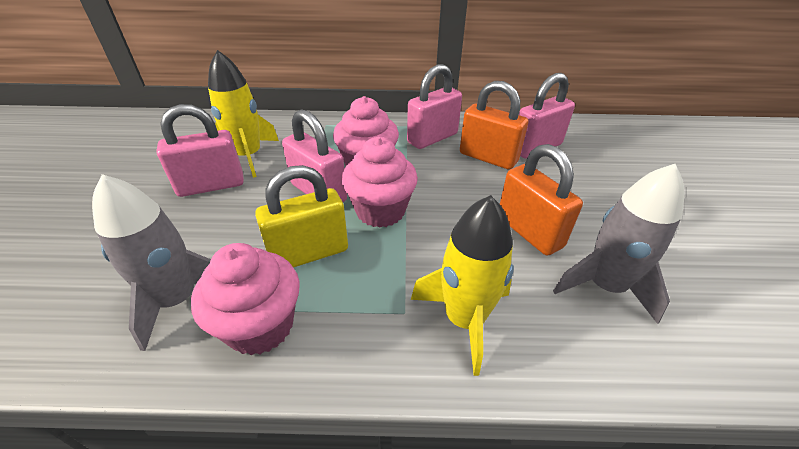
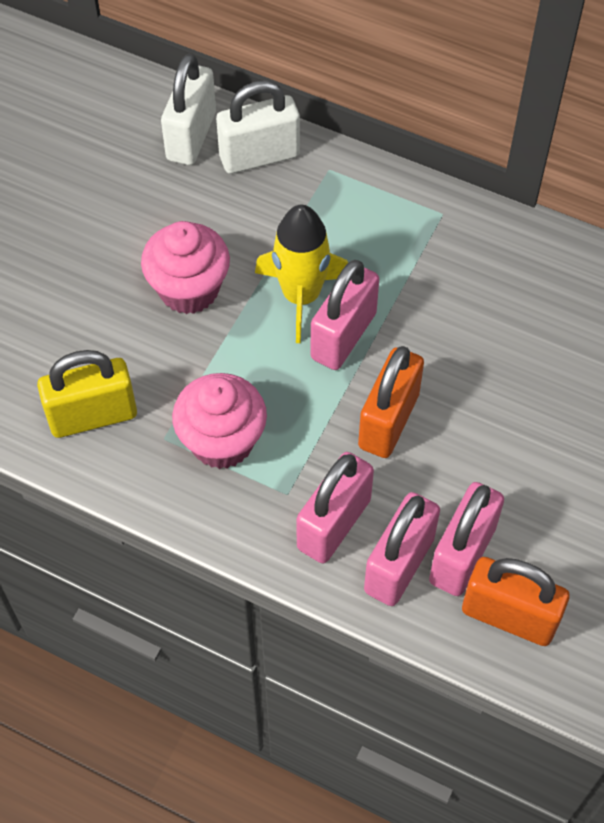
grey rocket: 2 -> 0
pink cupcake: 3 -> 2
white padlock: 0 -> 2
yellow rocket: 2 -> 1

